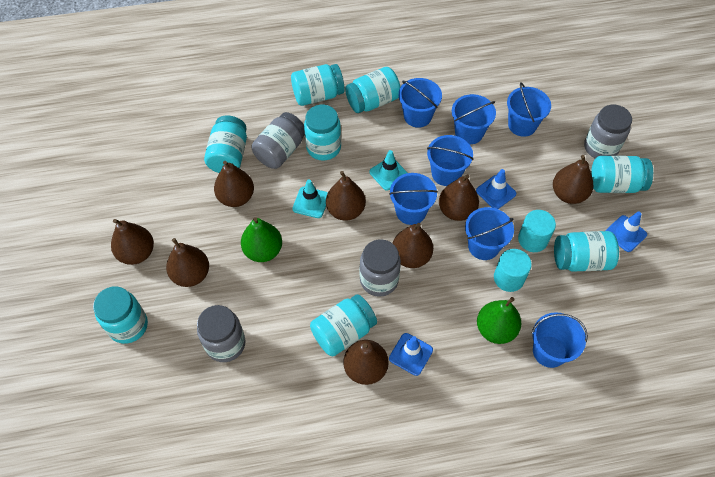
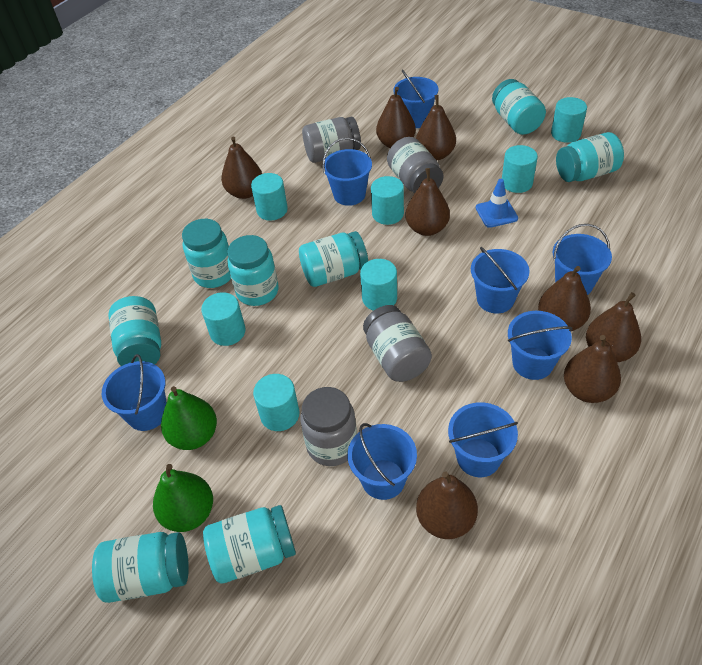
blue bucket: 7 -> 8
blue traffic cone: 3 -> 1
turquoise cylinder: 2 -> 7
turquoise traffic cone: 2 -> 0

